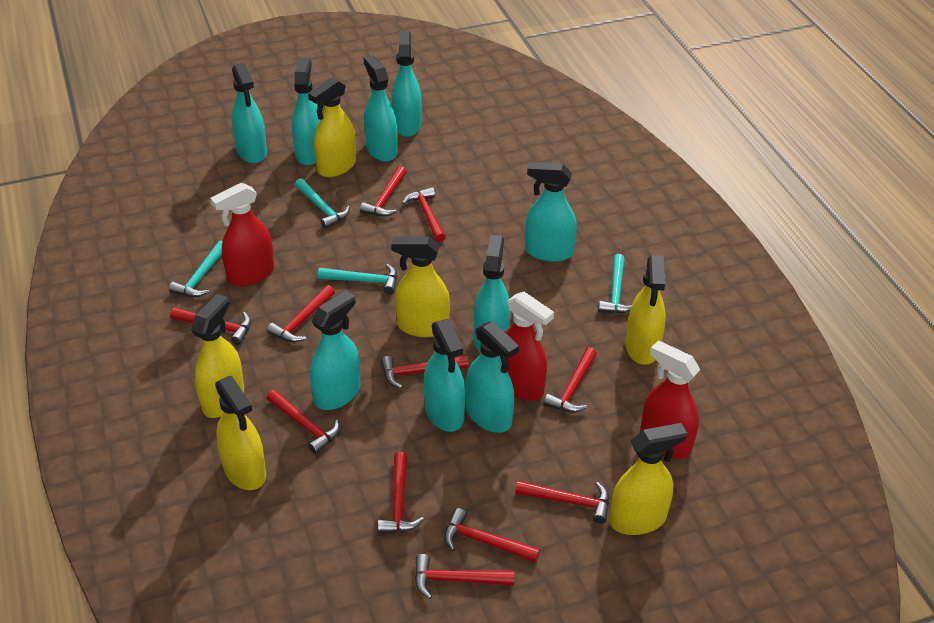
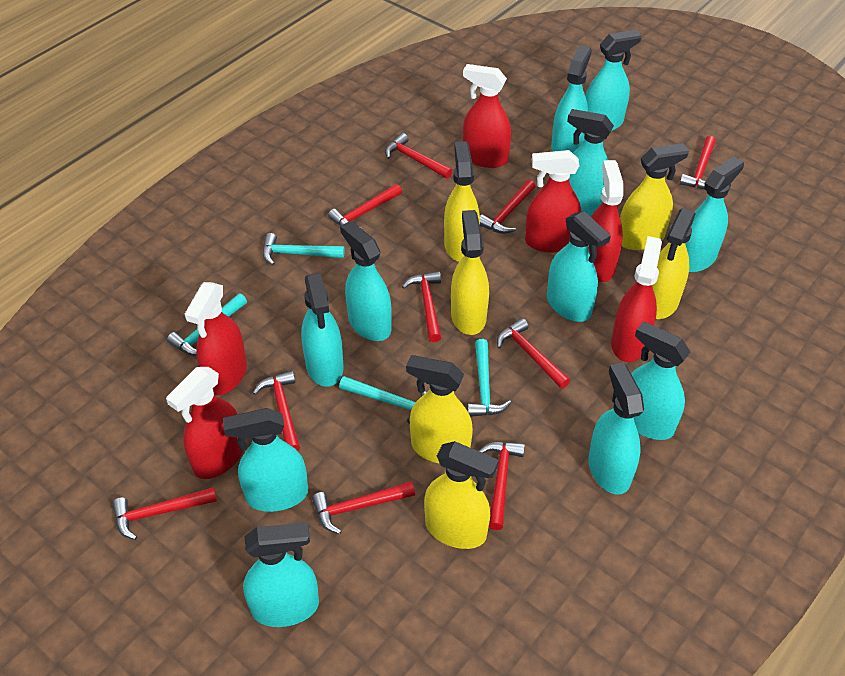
red hammer: 11 -> 10
red spray bottle: 3 -> 6
turquoise spray bottle: 9 -> 11

